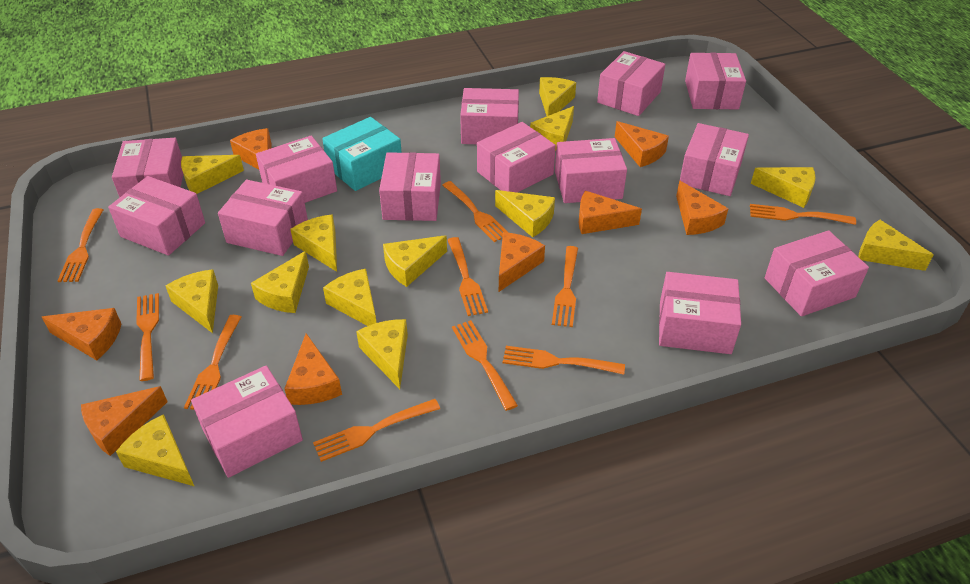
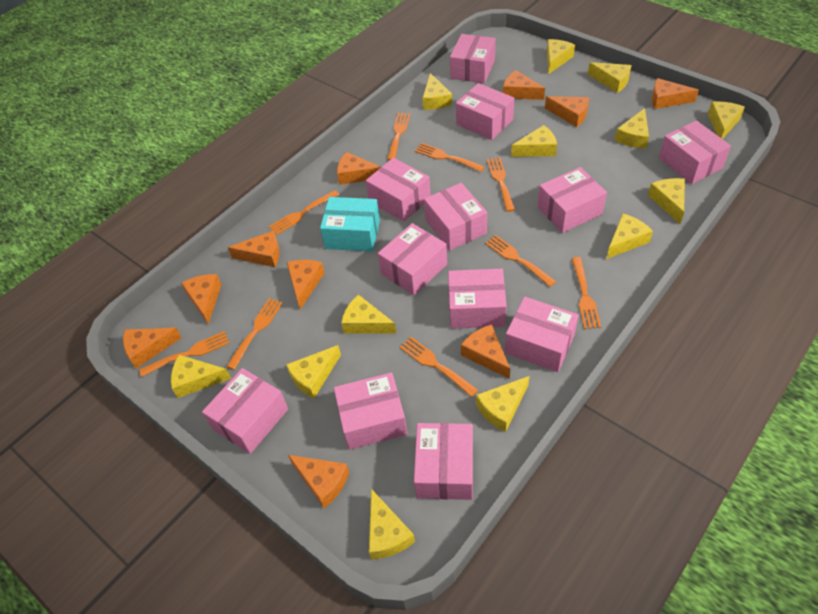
orange cheese: 8 -> 10
orange fork: 10 -> 9
pink box: 14 -> 12

